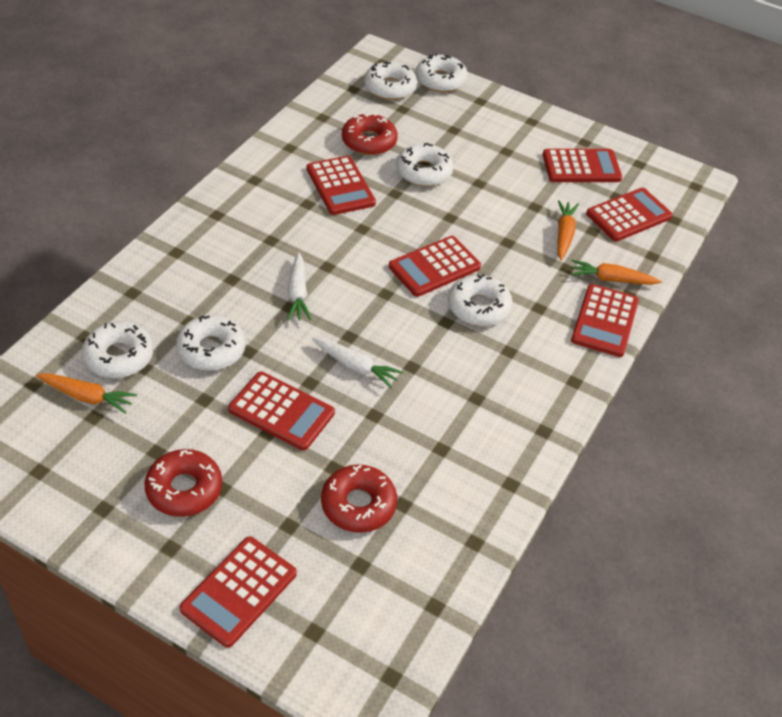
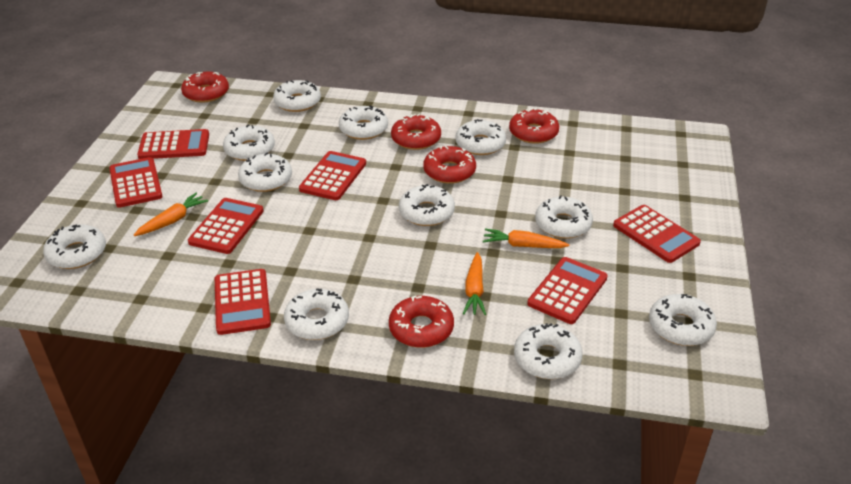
red donut: 3 -> 5
white carrot: 2 -> 0
white donut: 6 -> 11

